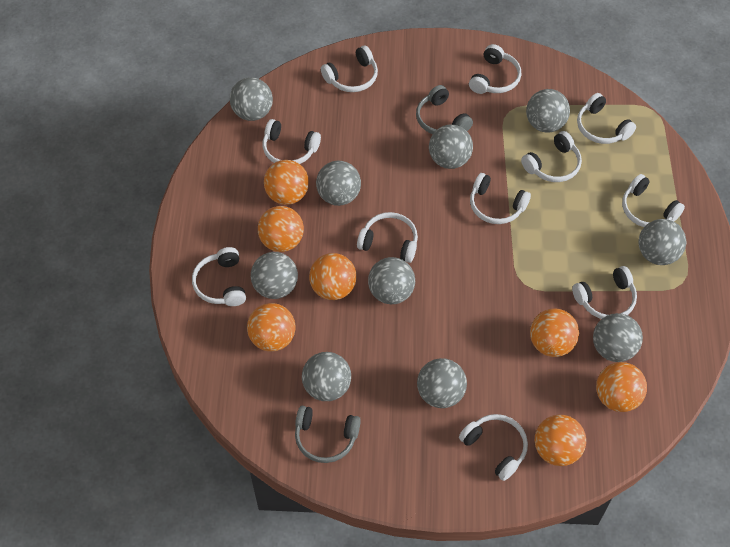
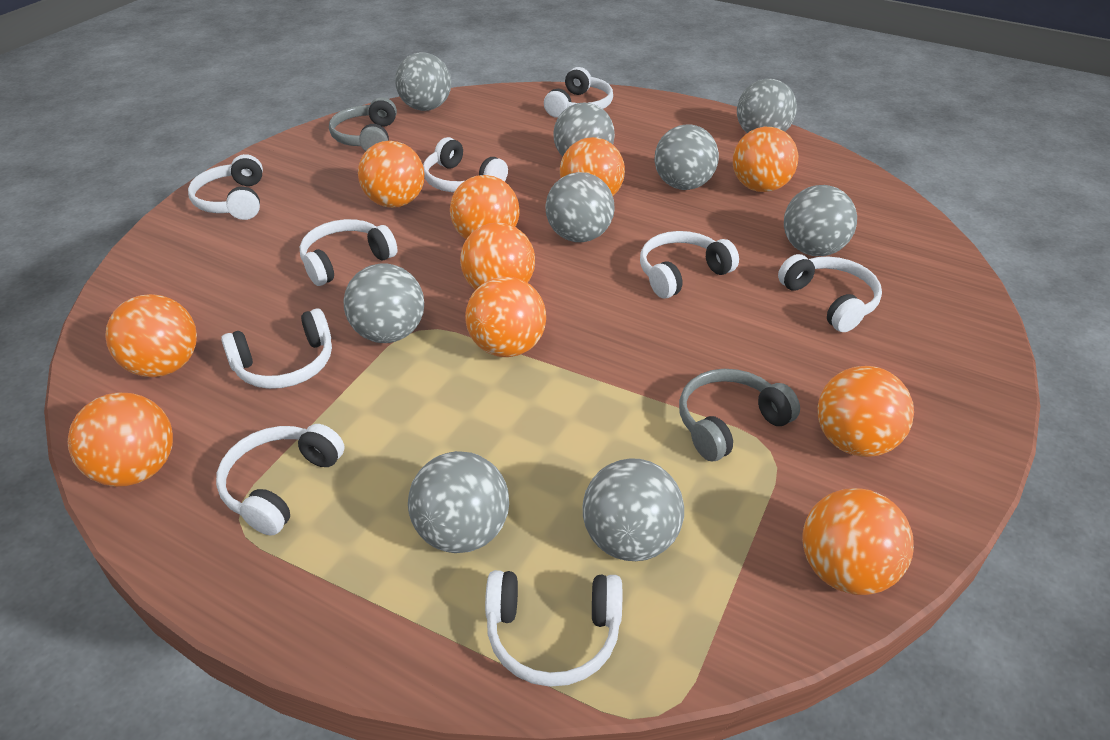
grey ball: 10 -> 9
orange ball: 7 -> 10
white headphones: 11 -> 9

